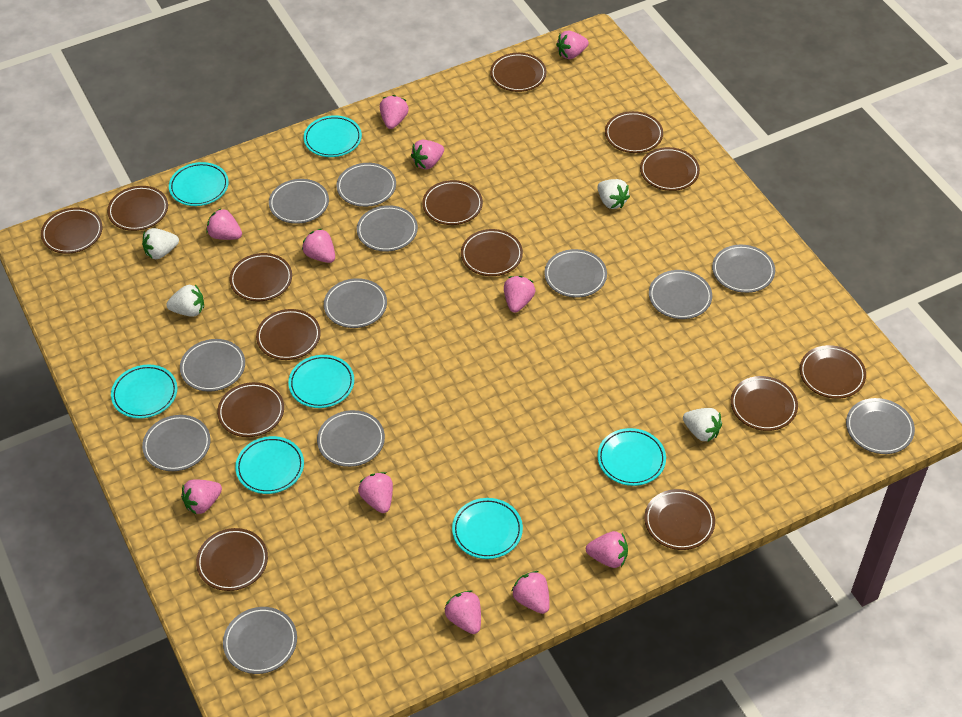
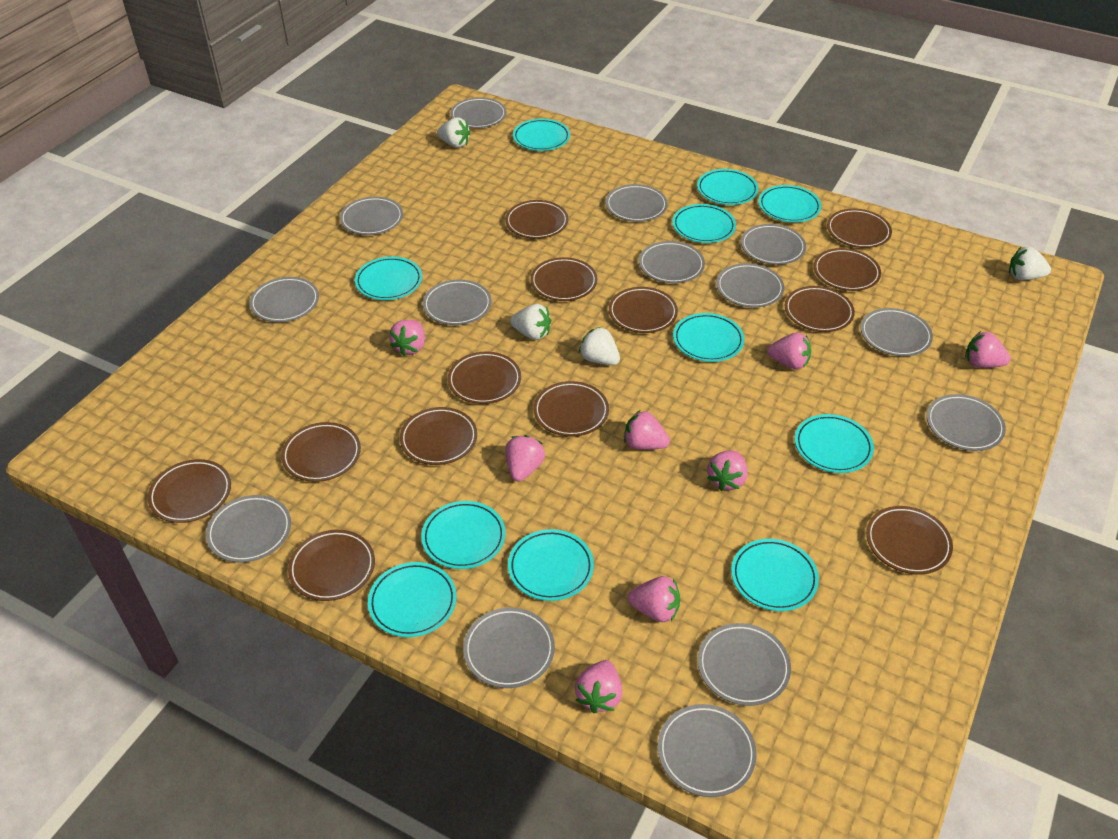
brown plate: 14 -> 13
grey plate: 12 -> 14
pink strawberry: 11 -> 8
turquoise plate: 7 -> 11

